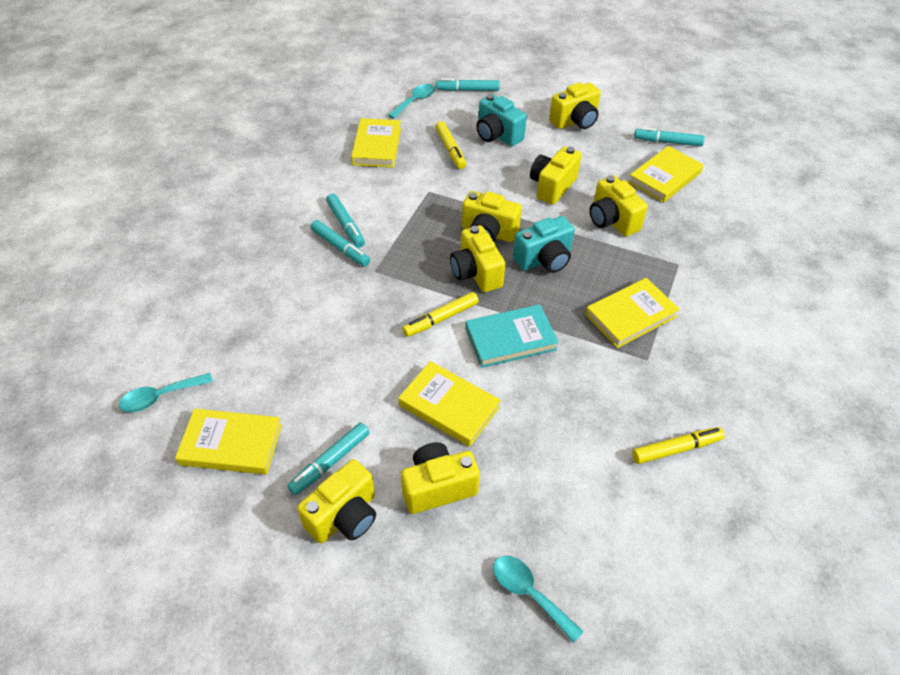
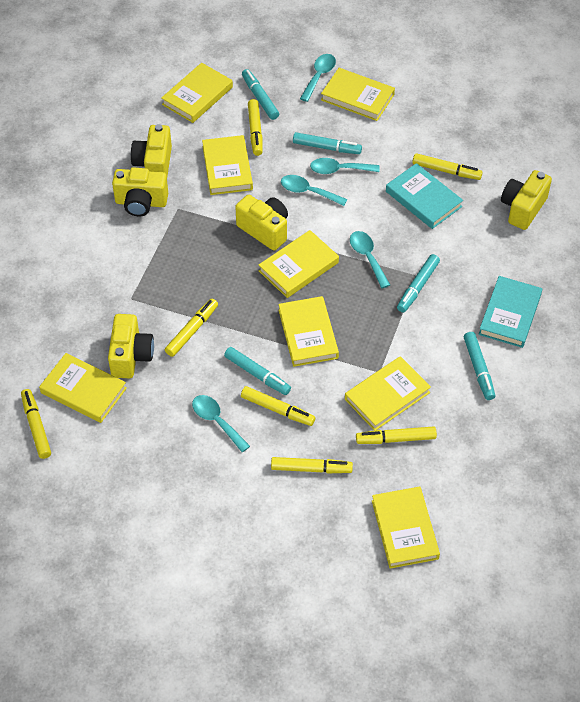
turquoise book: 1 -> 2
turquoise camera: 2 -> 0
turquoise spoon: 3 -> 5
yellow book: 5 -> 8
yellow camera: 7 -> 5
yellow marker: 3 -> 7

